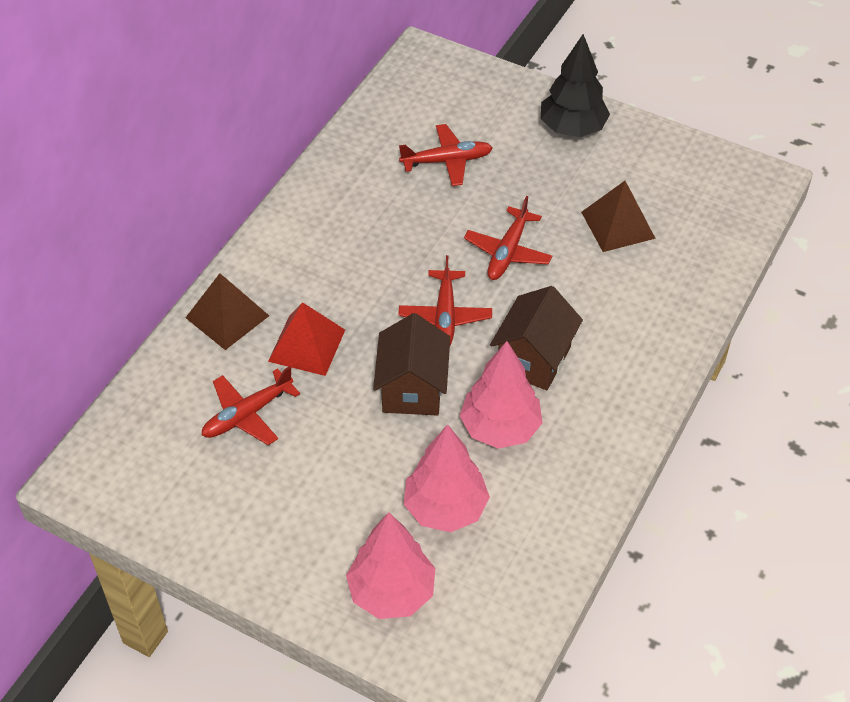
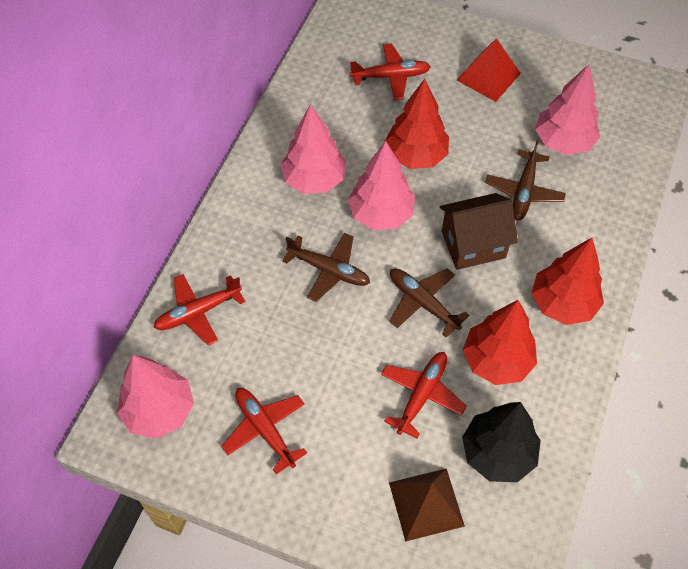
brown house: 2 -> 1
brown plane: 0 -> 3
brown pyramid: 2 -> 1
pink tree: 3 -> 4
red tree: 0 -> 3

